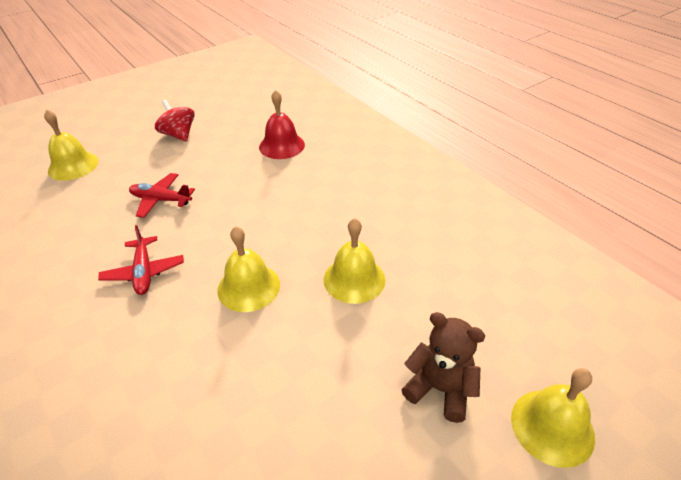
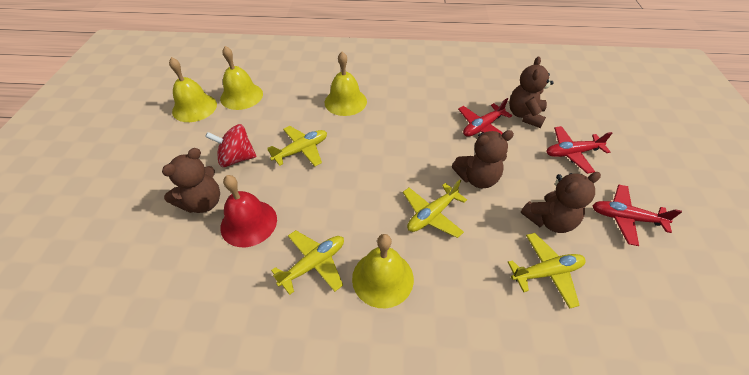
brown teddy bear: 1 -> 4
red plane: 2 -> 3
yellow plane: 0 -> 4

